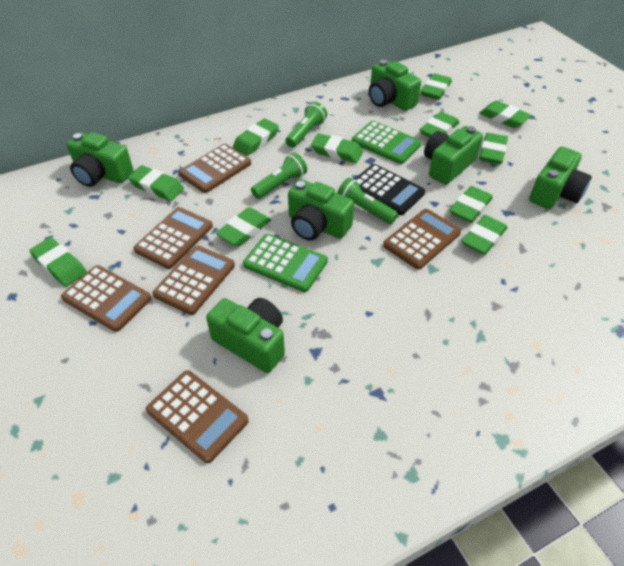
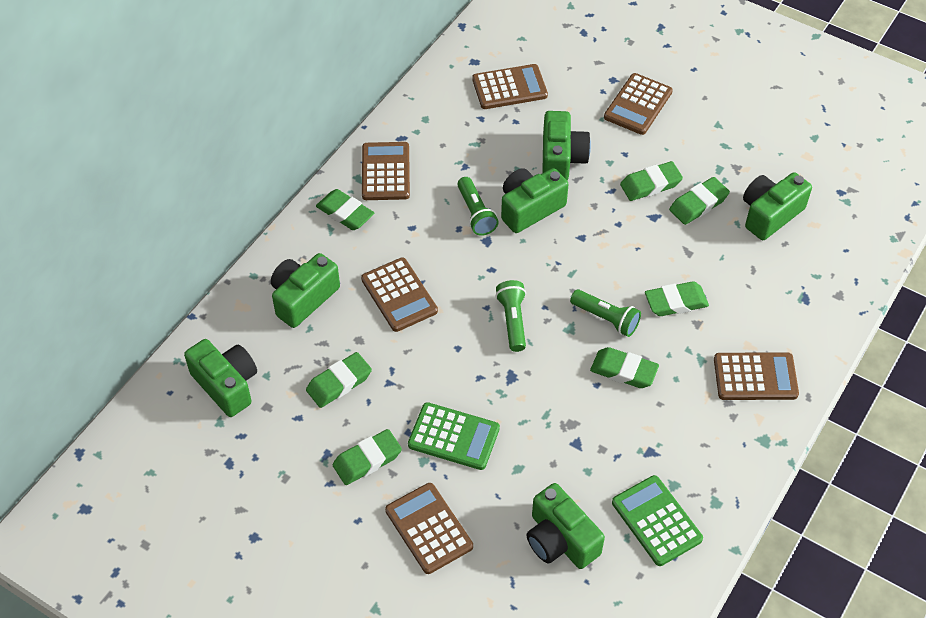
black calculator: 1 -> 0
green eraser: 11 -> 7

